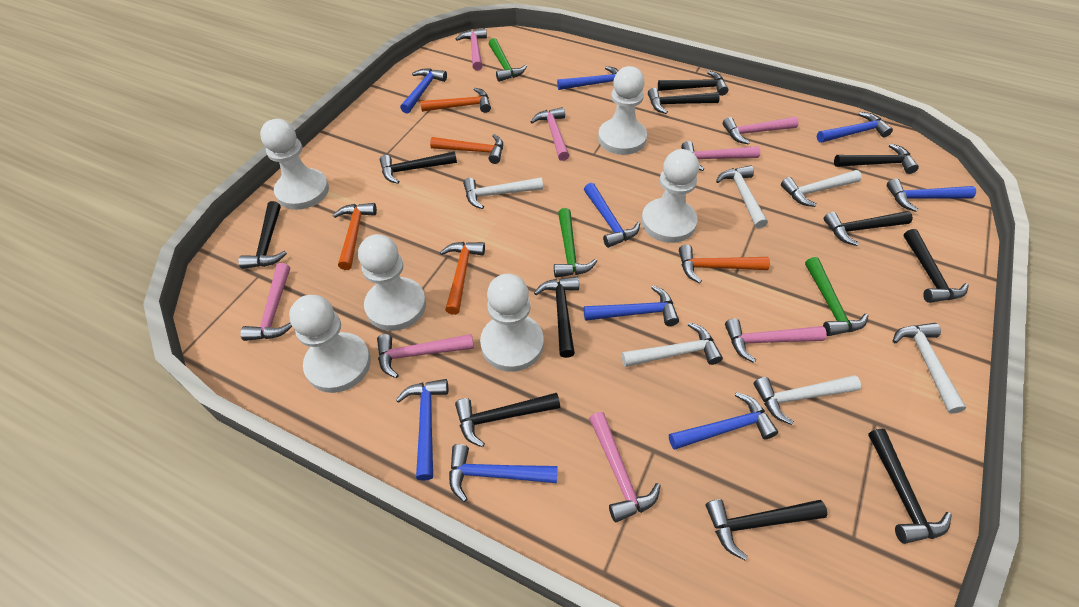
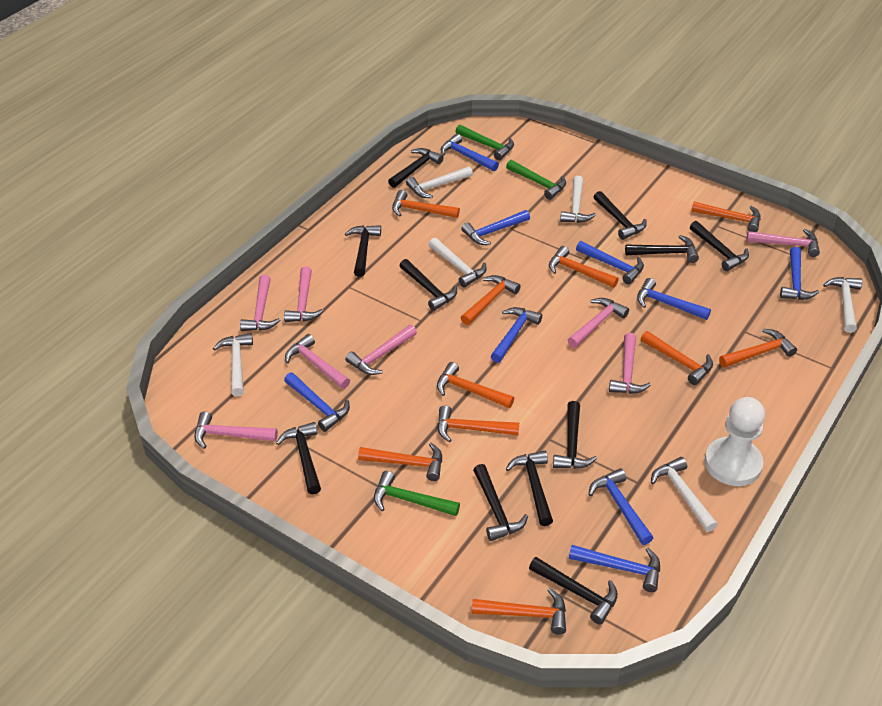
orange hammer: 5 -> 10
white pawn: 6 -> 1

